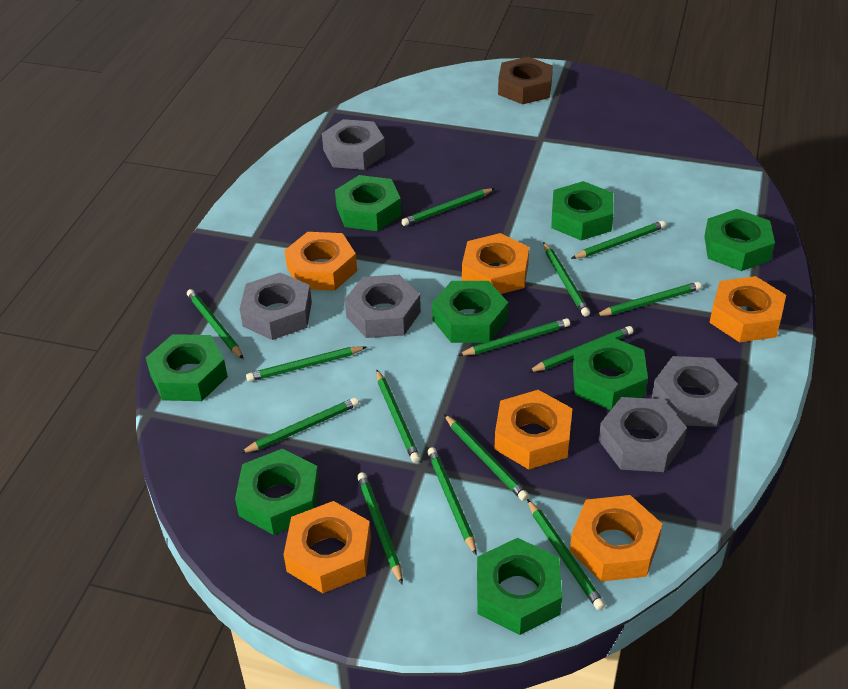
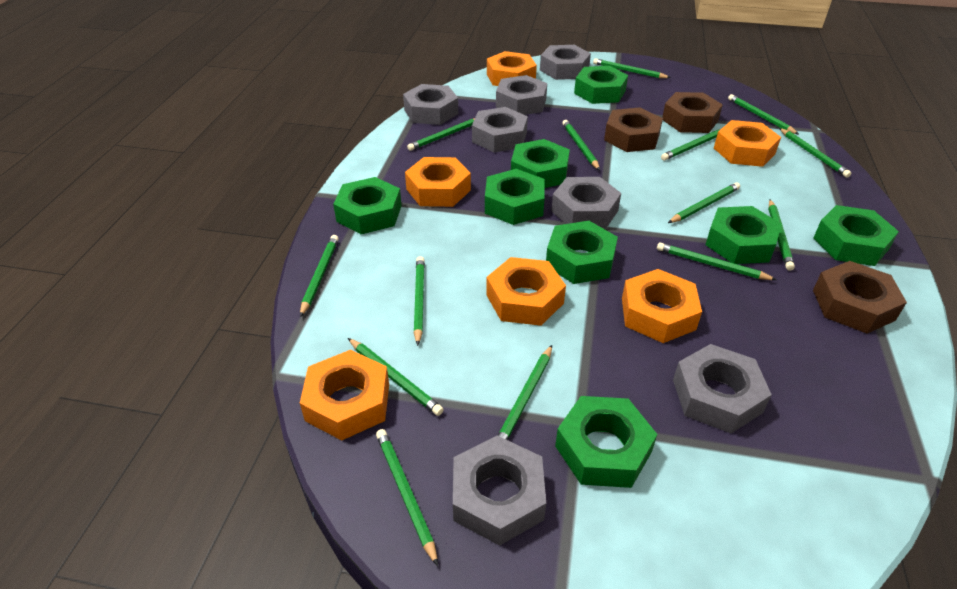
brown nut: 1 -> 3
grey nut: 5 -> 7

